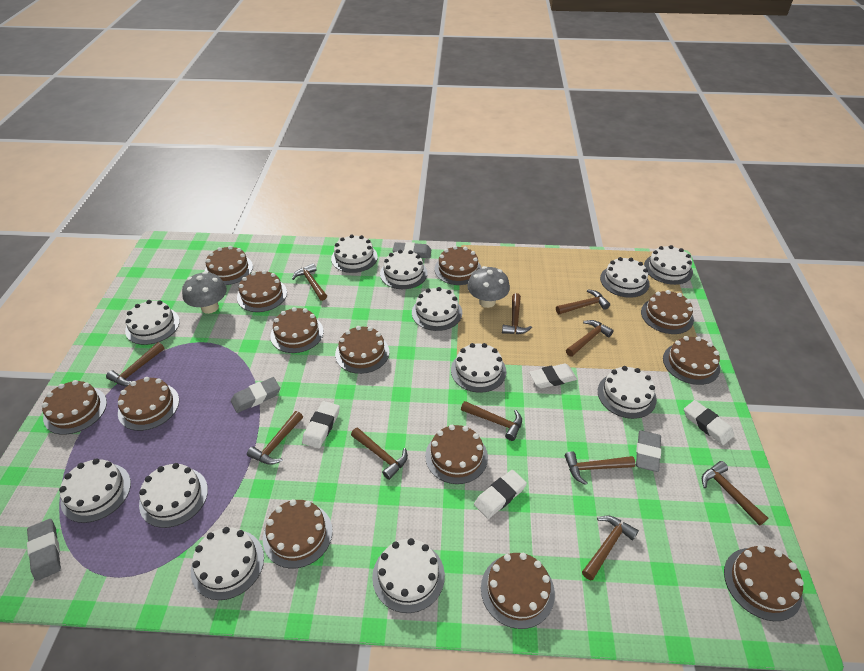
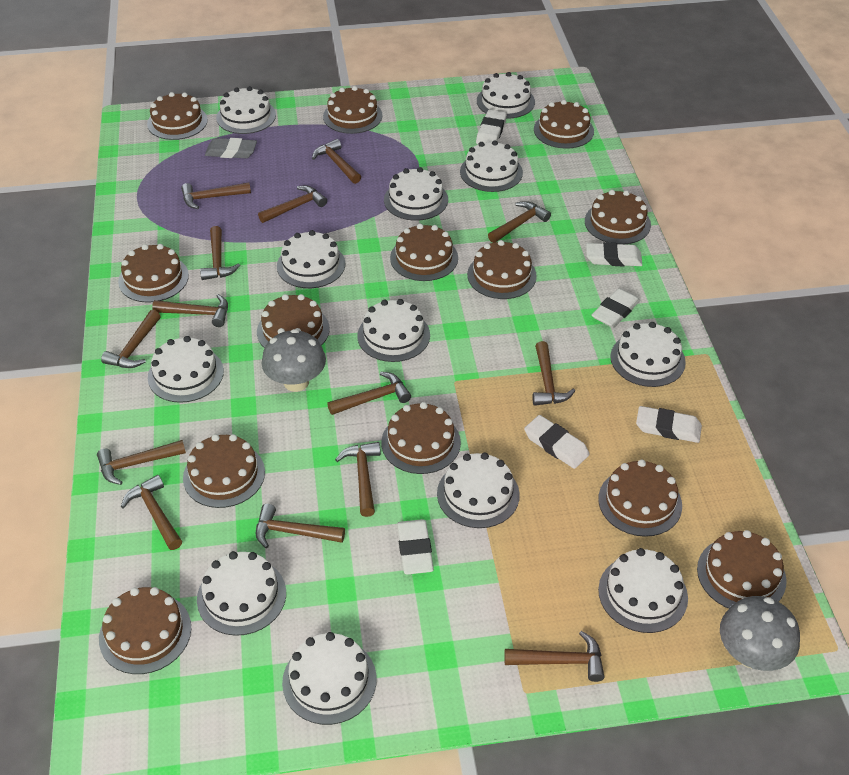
brown hammer: 11 -> 14
grey eraser: 4 -> 1
white eraser: 4 -> 6

